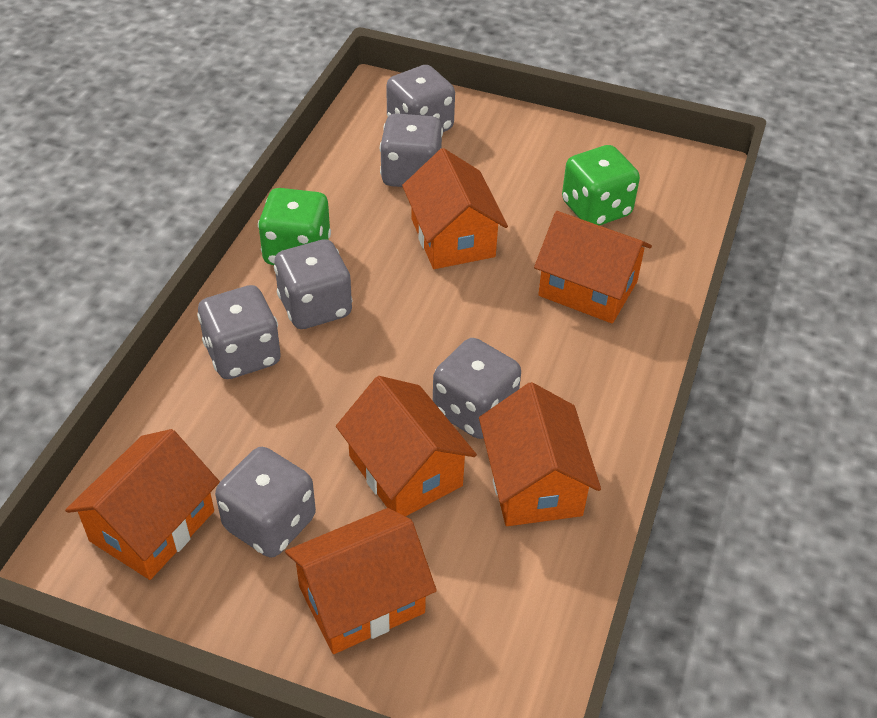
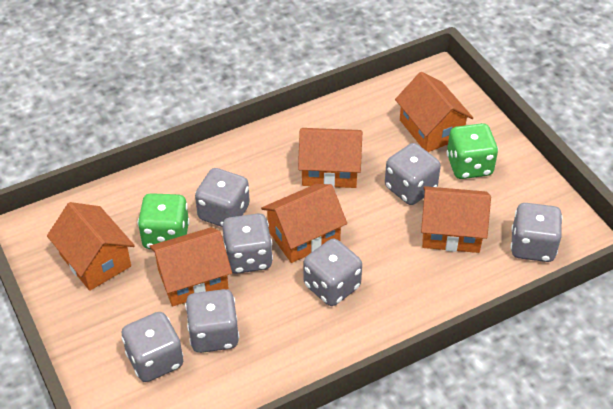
grey dice: 6 -> 7

